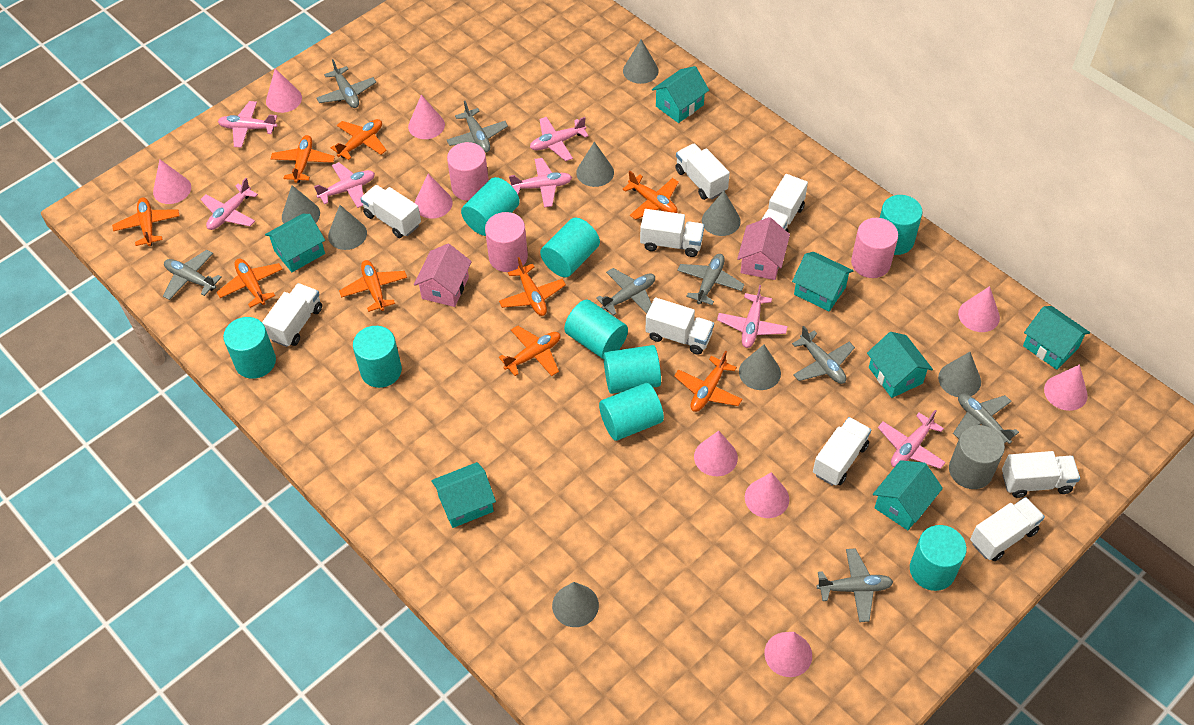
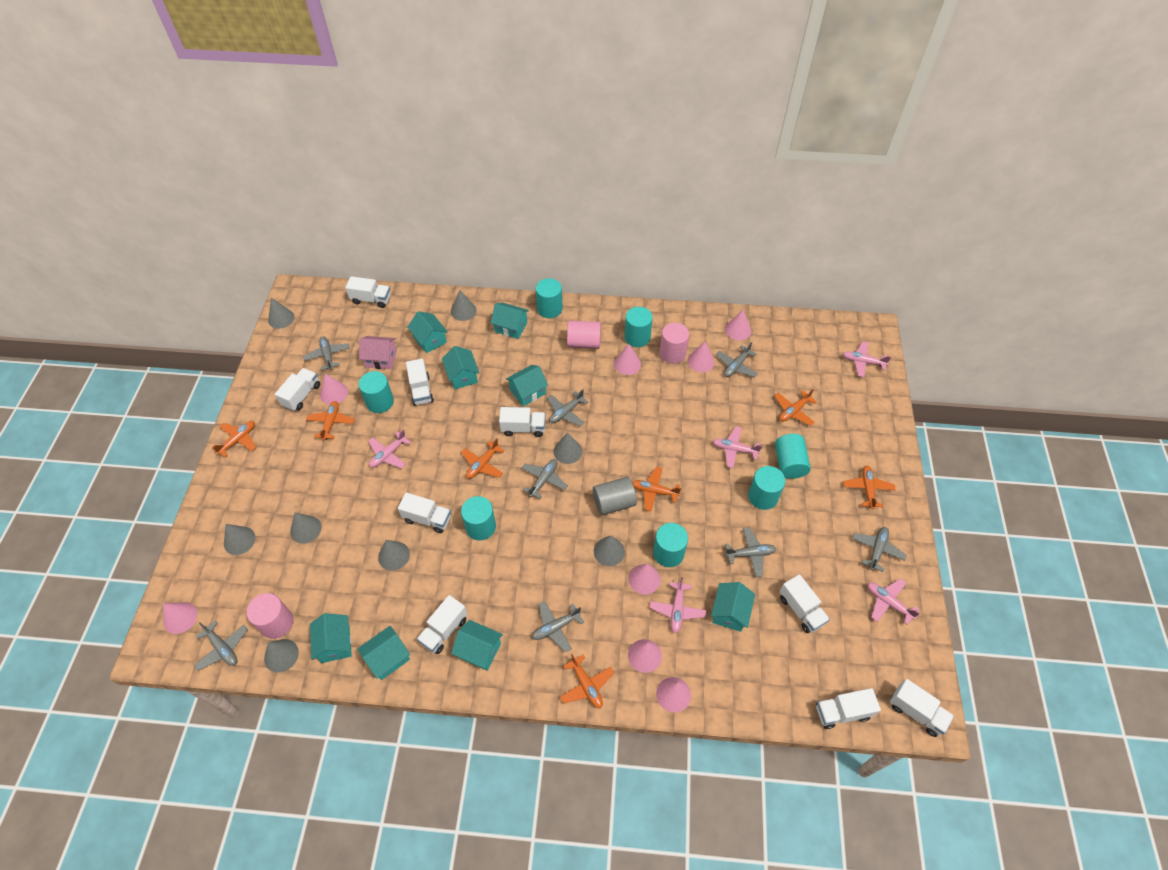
orange plane: 9 -> 7
pink cone: 9 -> 8
pink house: 2 -> 1
pink plane: 7 -> 5
turquoise cylinder: 9 -> 7
turquoise house: 7 -> 8

